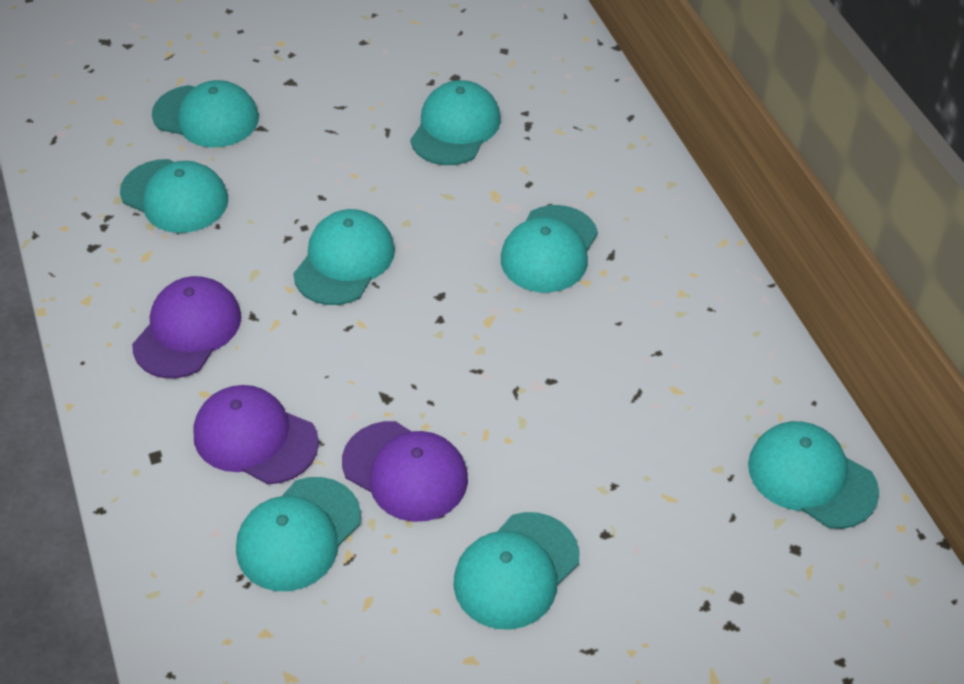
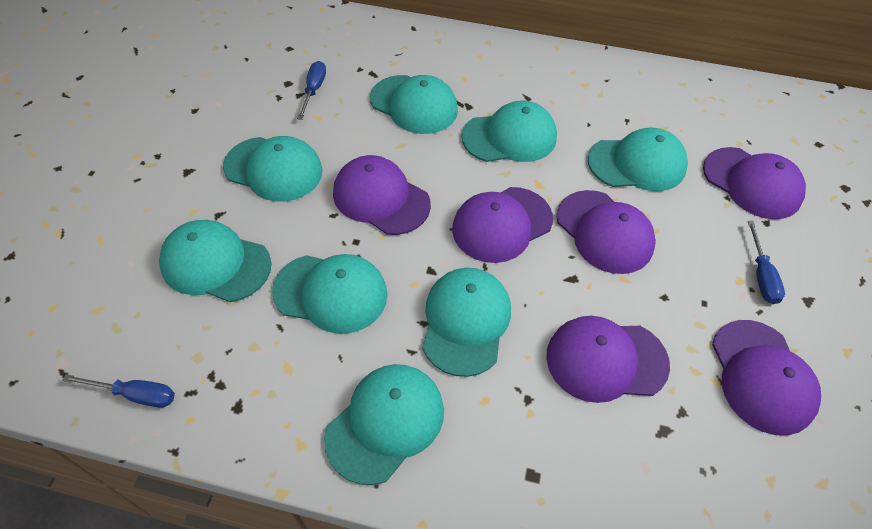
blue screwdriver: 0 -> 3
purple cap: 3 -> 6

